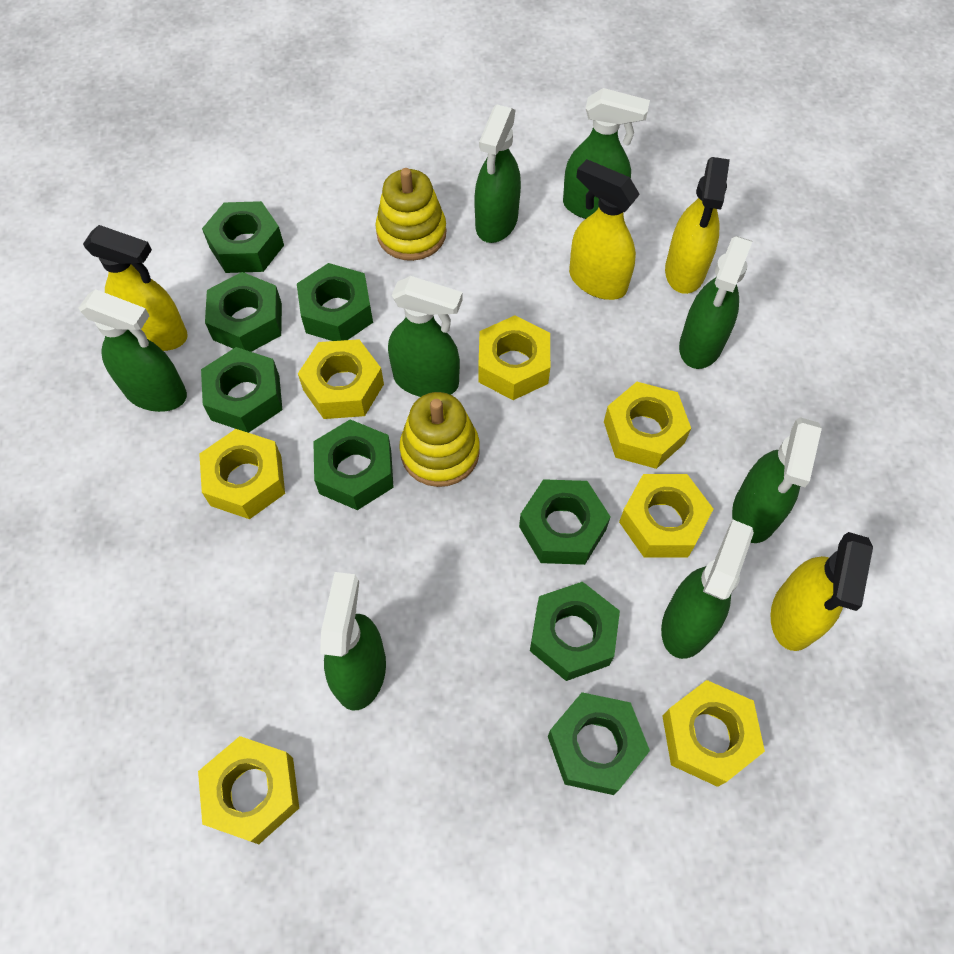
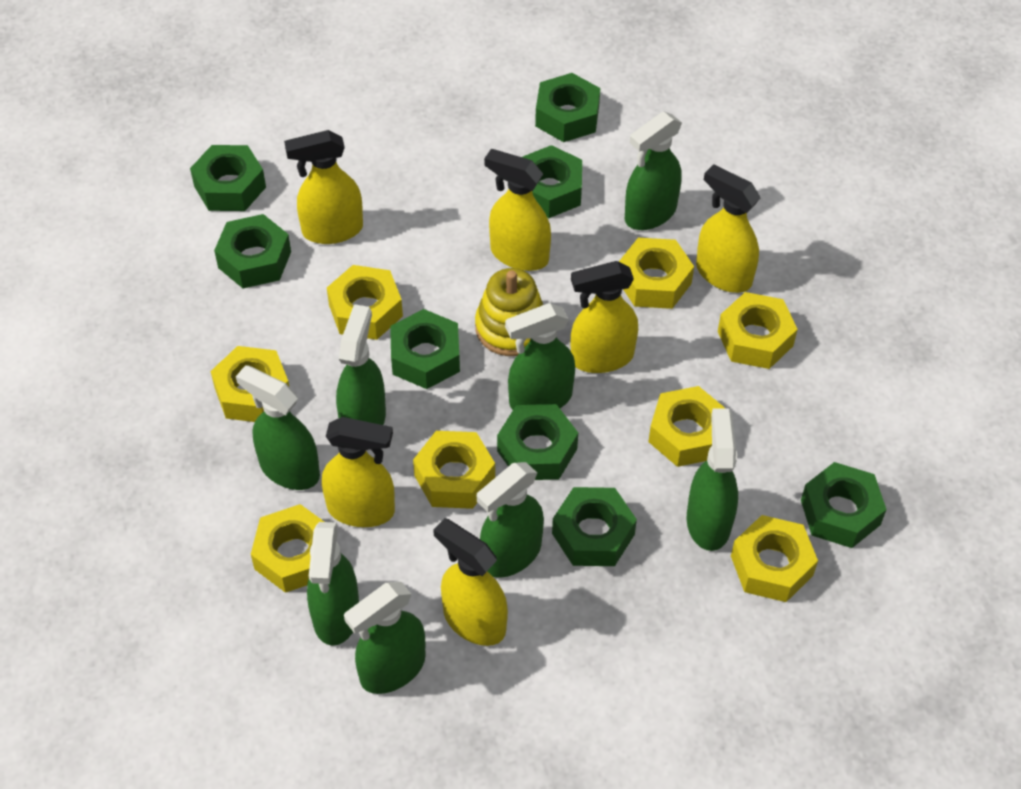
yellow nut: 7 -> 8
yellow spray bottle: 4 -> 6
yellow stacking toy: 2 -> 1

